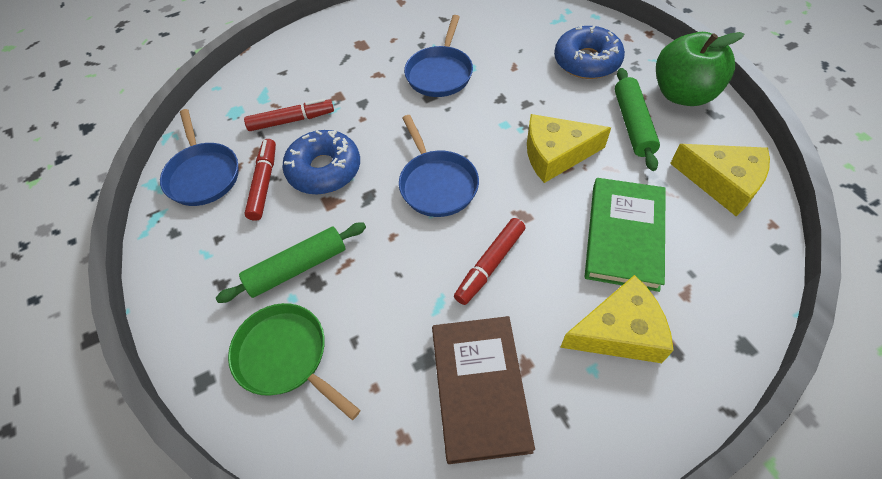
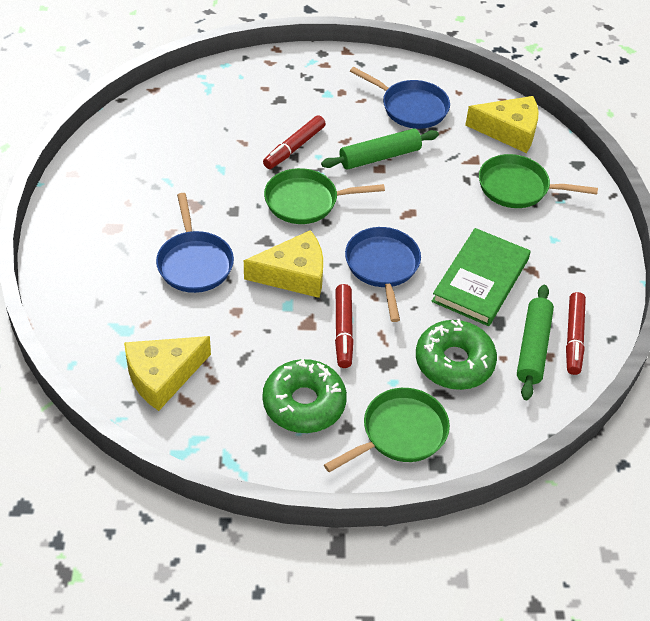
blue donut: 2 -> 0
brown book: 1 -> 0
green apple: 1 -> 0
green donut: 0 -> 2
green pan: 1 -> 3

